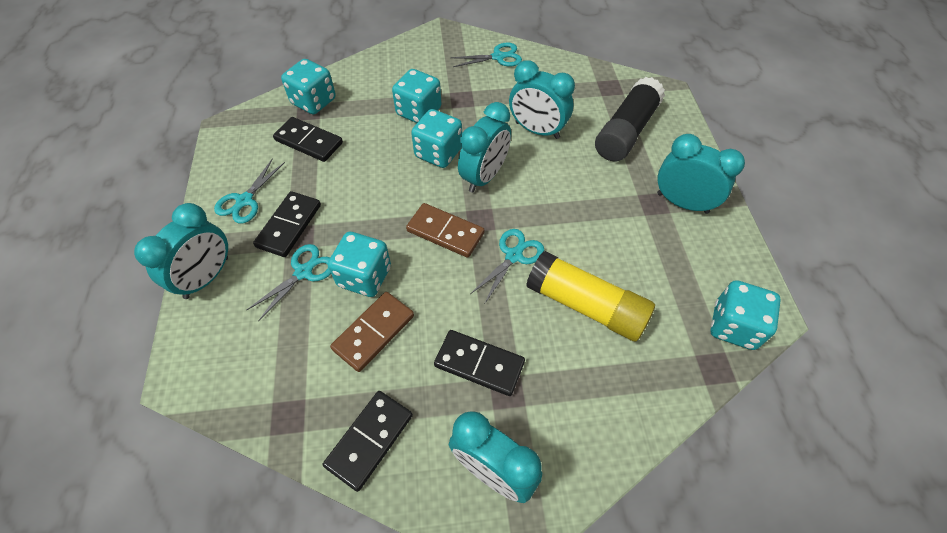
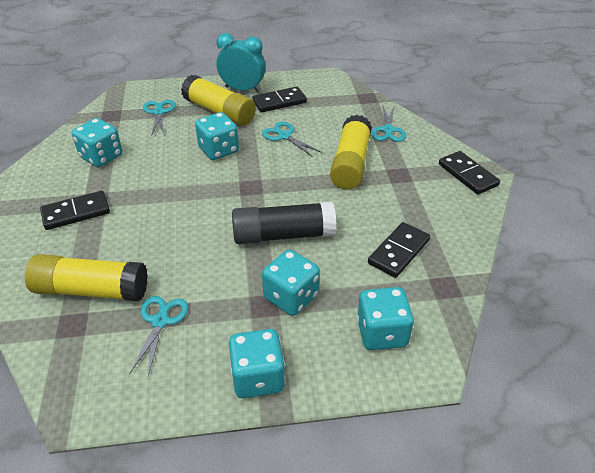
brown domino: 2 -> 0
turquoise clock: 5 -> 1
yellow glue stick: 1 -> 3

